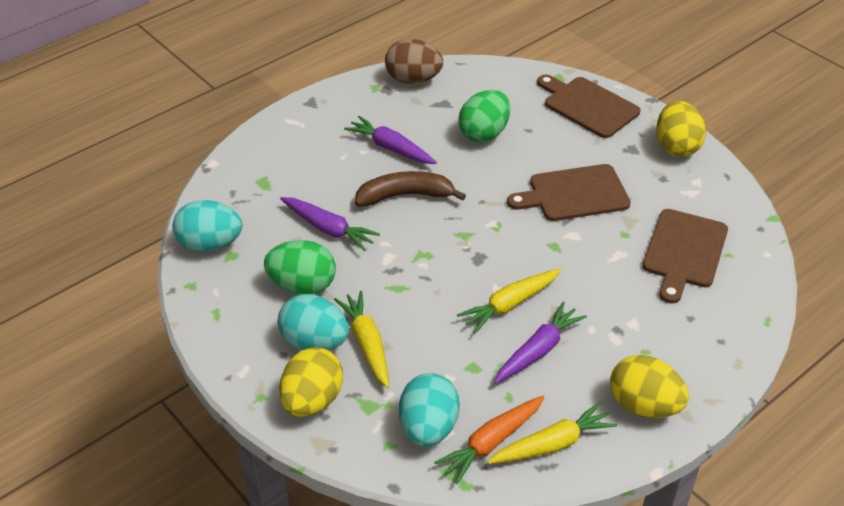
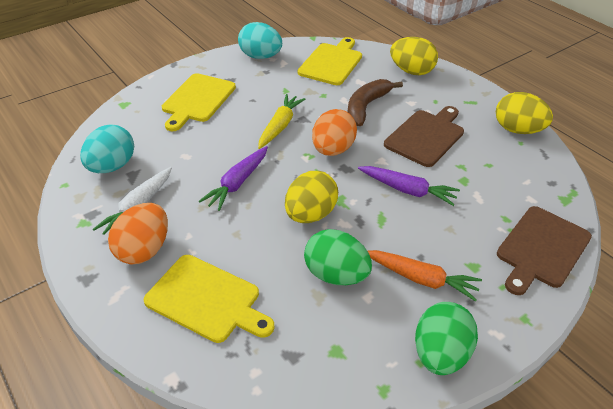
brown cutting board: 3 -> 2
brown egg: 1 -> 0
orange egg: 0 -> 2
purple carrot: 3 -> 2
turquoise egg: 3 -> 2
white carrot: 0 -> 1
yellow carrot: 3 -> 1
yellow cutting board: 0 -> 3

